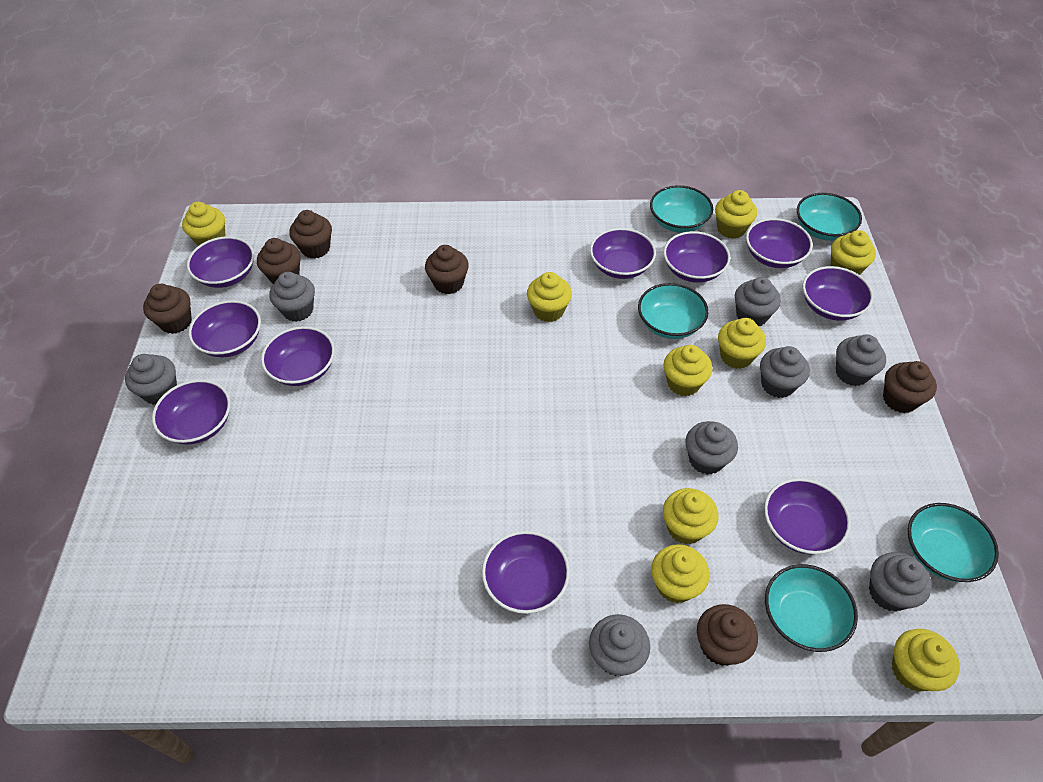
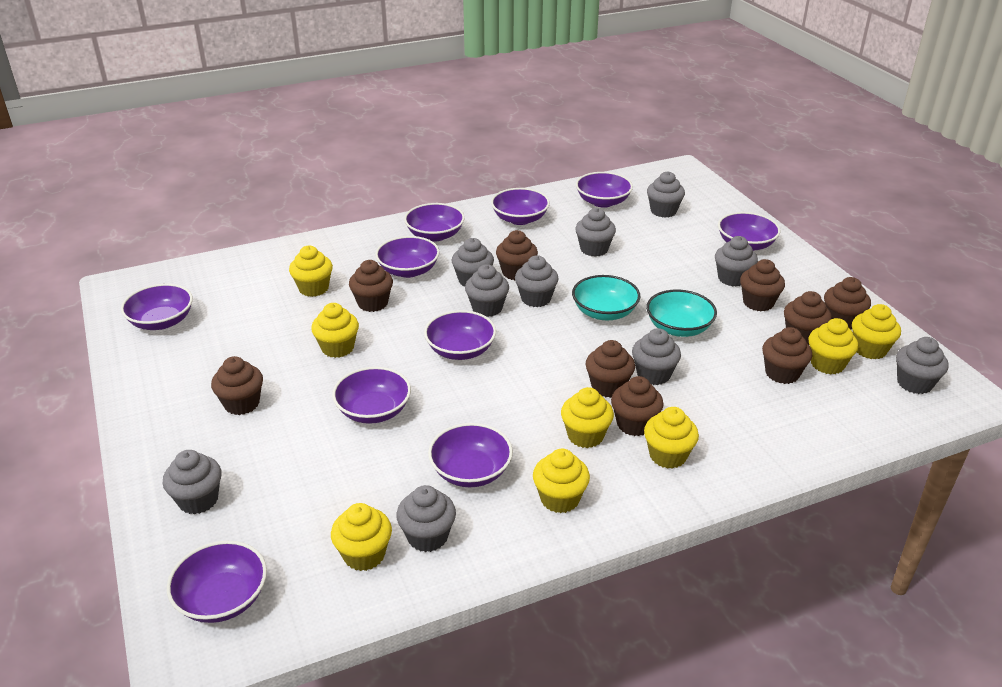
brown cupcake: 6 -> 9
grey cupcake: 8 -> 10
turquoise bowl: 5 -> 2
yellow cupcake: 9 -> 8

